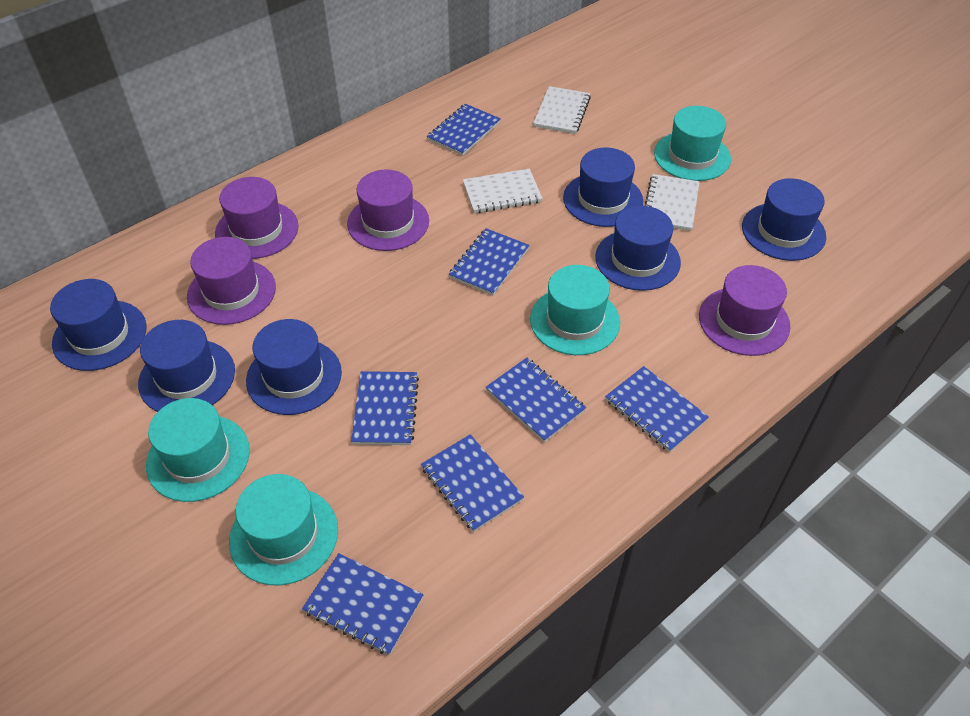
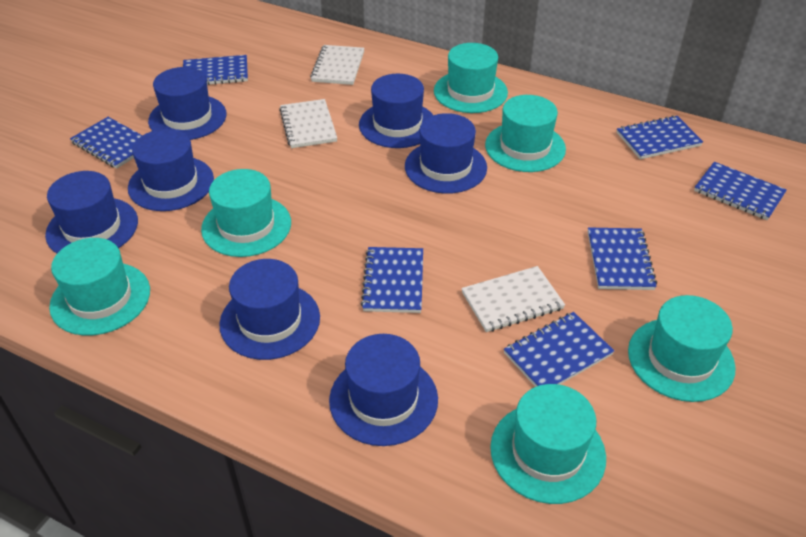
blue hat: 6 -> 7
purple hat: 4 -> 0
turquoise hat: 4 -> 6

